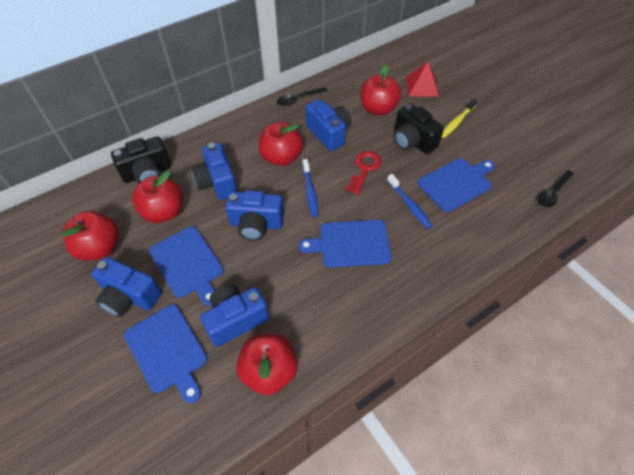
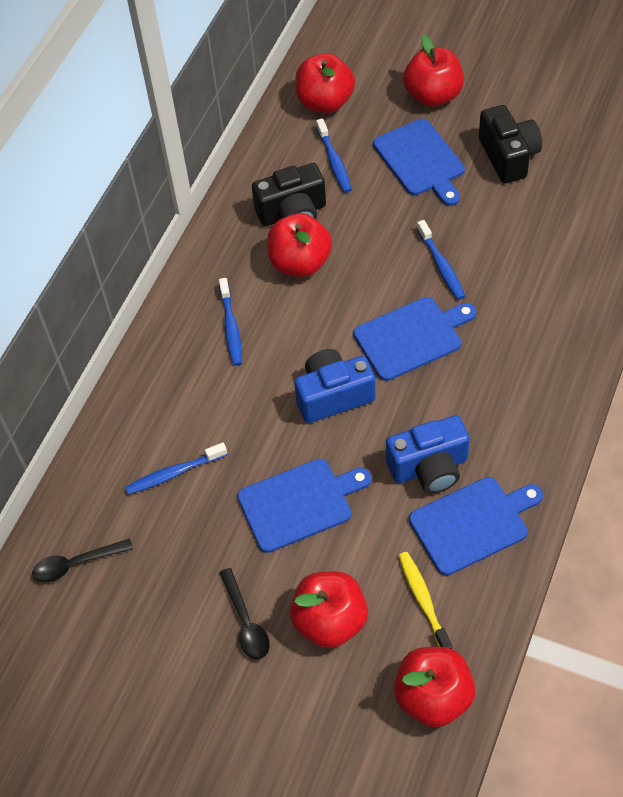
blue camera: 5 -> 2
blue toothbrush: 2 -> 4
red key: 1 -> 0
red pyramid: 1 -> 0

